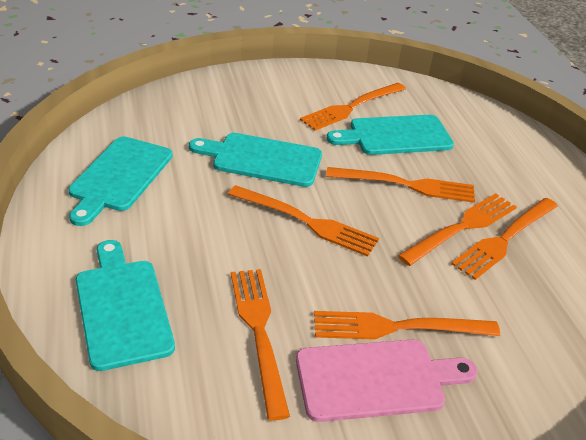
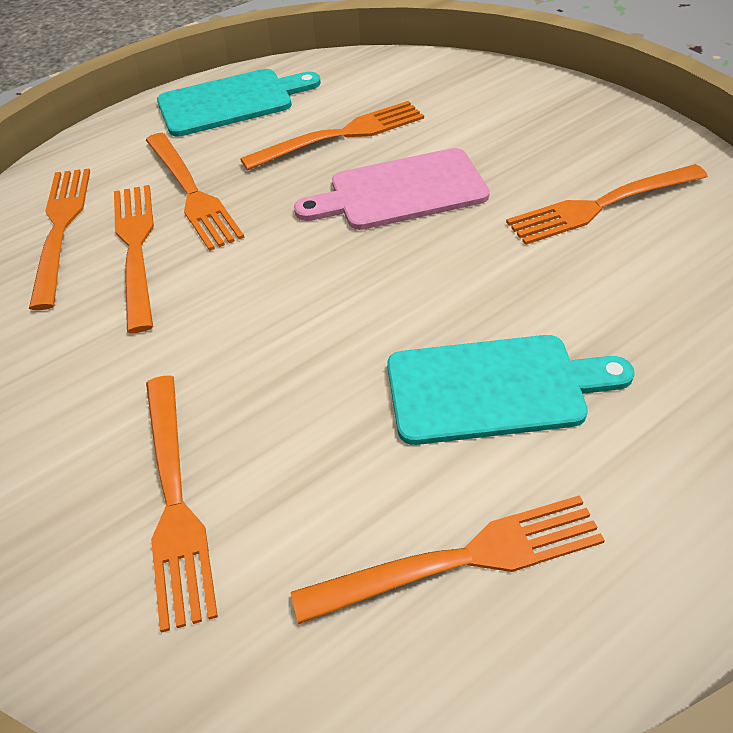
turquoise cutting board: 4 -> 2

